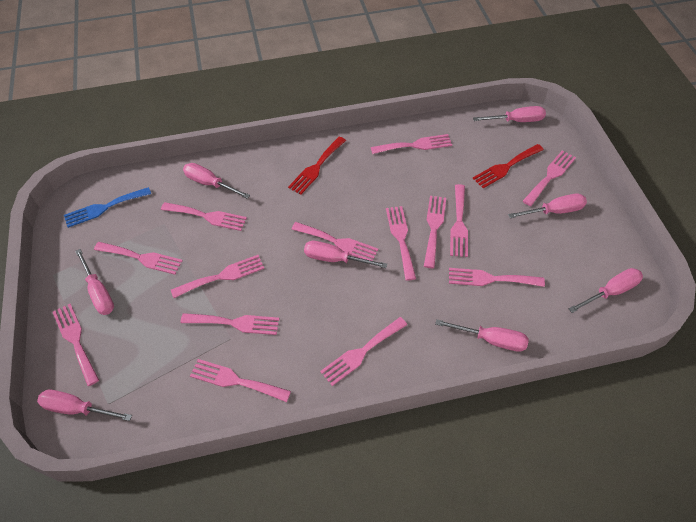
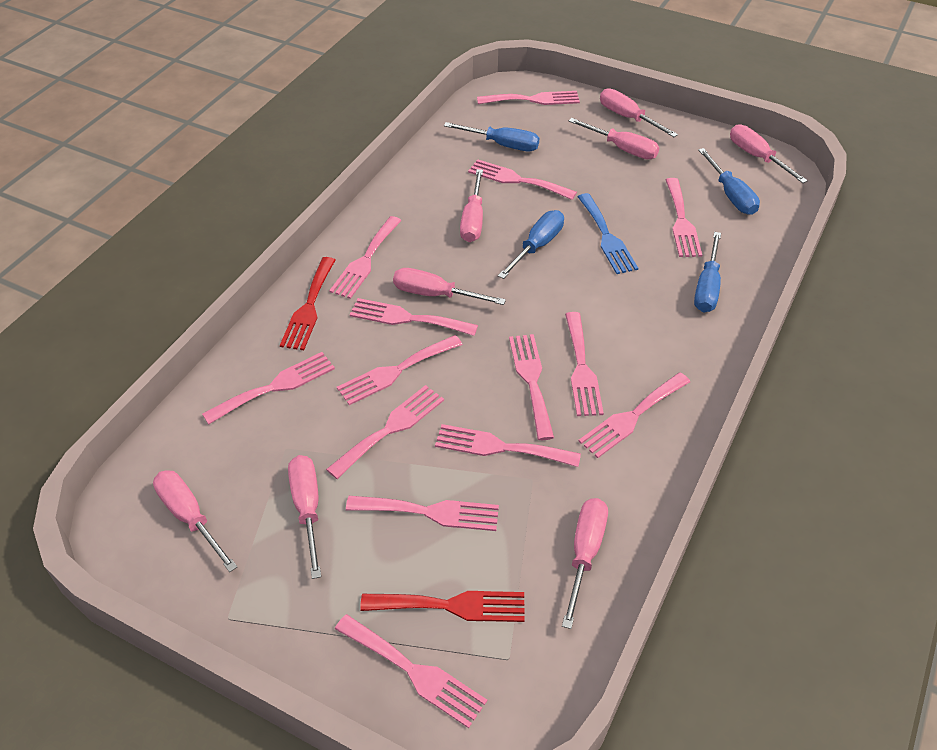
blue screwdriver: 0 -> 4

